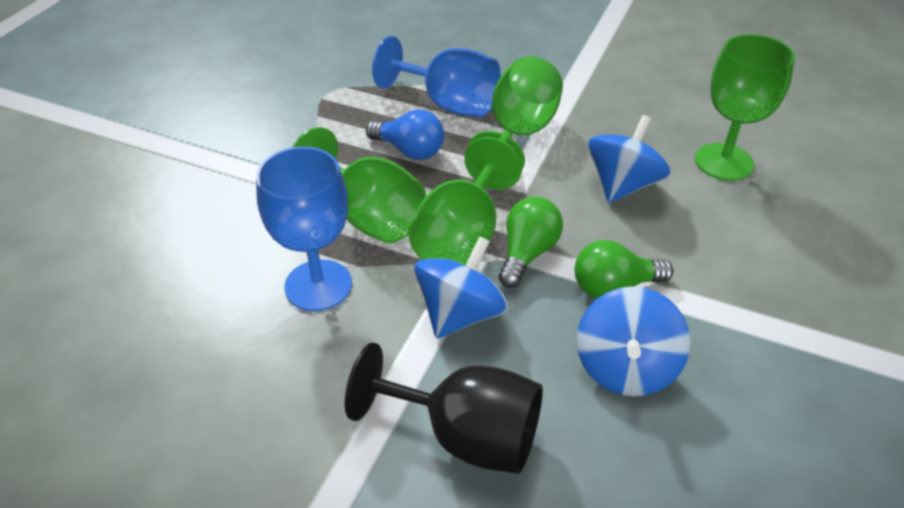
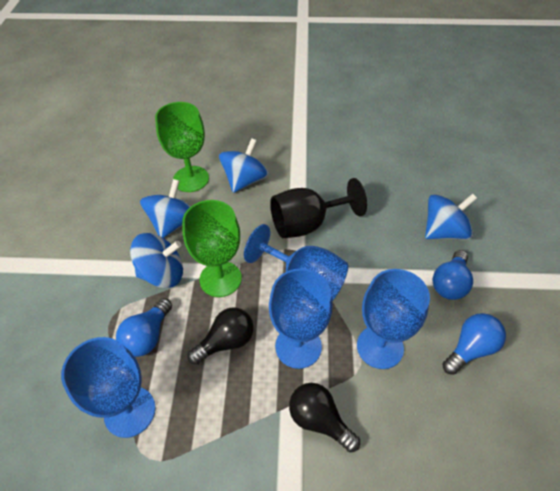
black light bulb: 0 -> 2
blue goblet: 2 -> 4
blue light bulb: 1 -> 3
blue spinning top: 3 -> 4
green goblet: 4 -> 2
green light bulb: 2 -> 0

